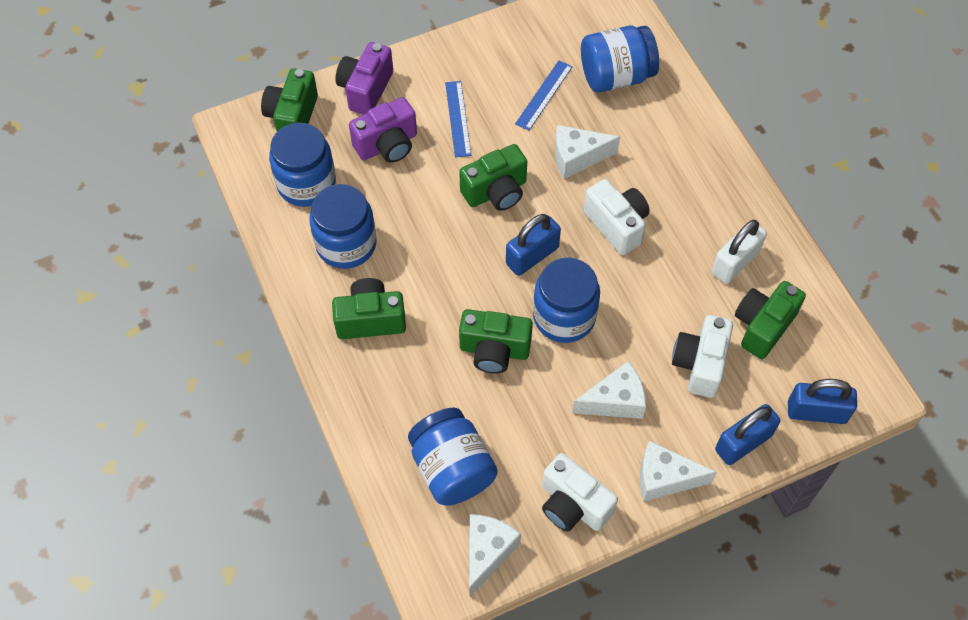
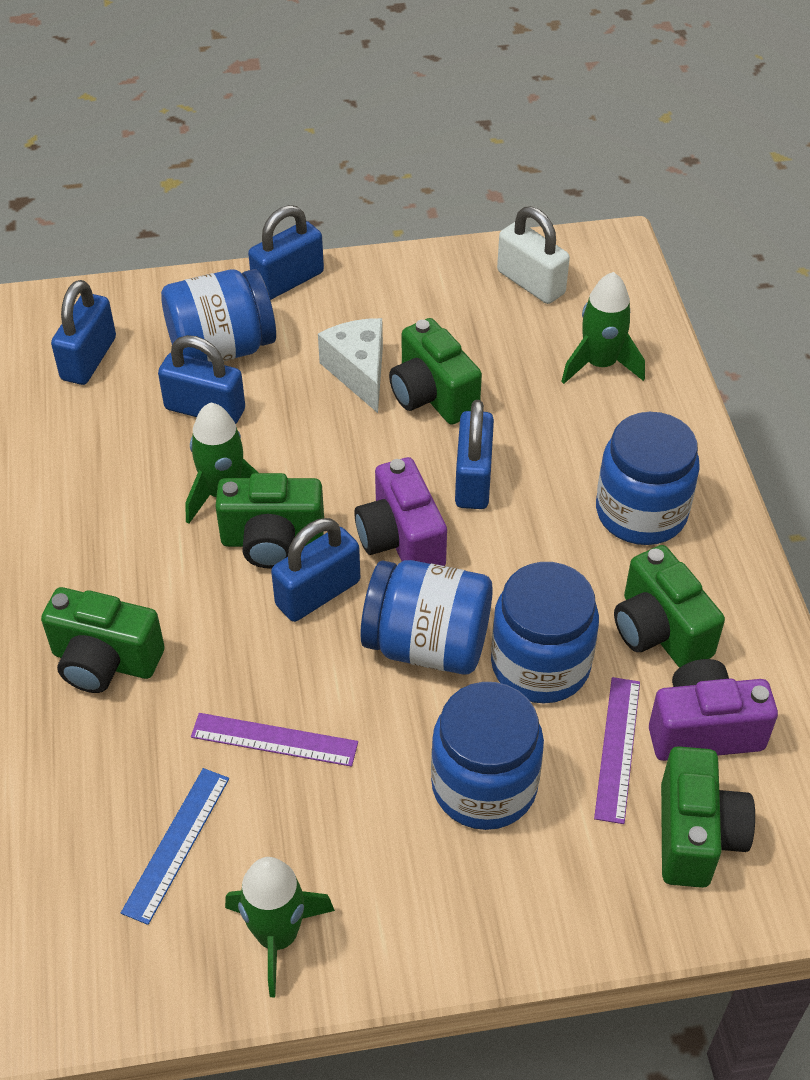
blue padlock: 3 -> 5
blue ruler: 2 -> 1
green rocket: 0 -> 3
purple ruler: 0 -> 2
white camera: 3 -> 0
white cheese: 4 -> 1

